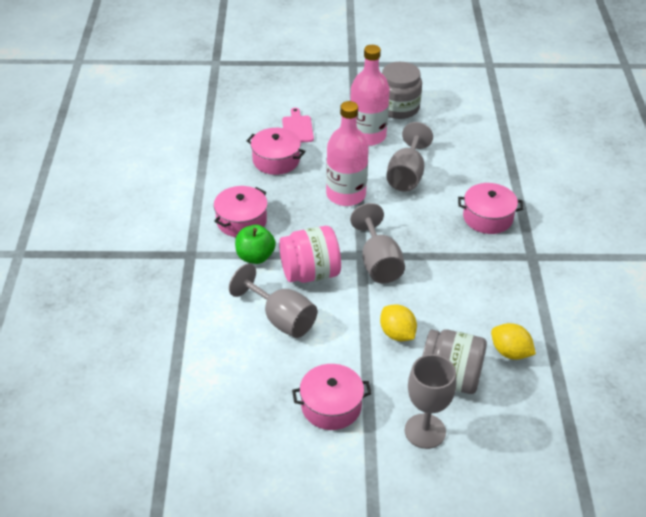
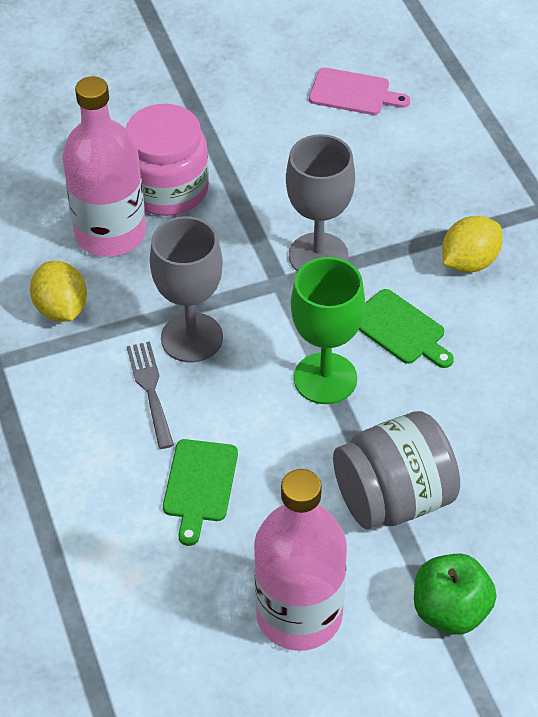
green cutting board: 0 -> 2
green goblet: 0 -> 1
grey fork: 0 -> 1
grey goblet: 4 -> 2
grey jar: 2 -> 1
pink pot: 4 -> 0

